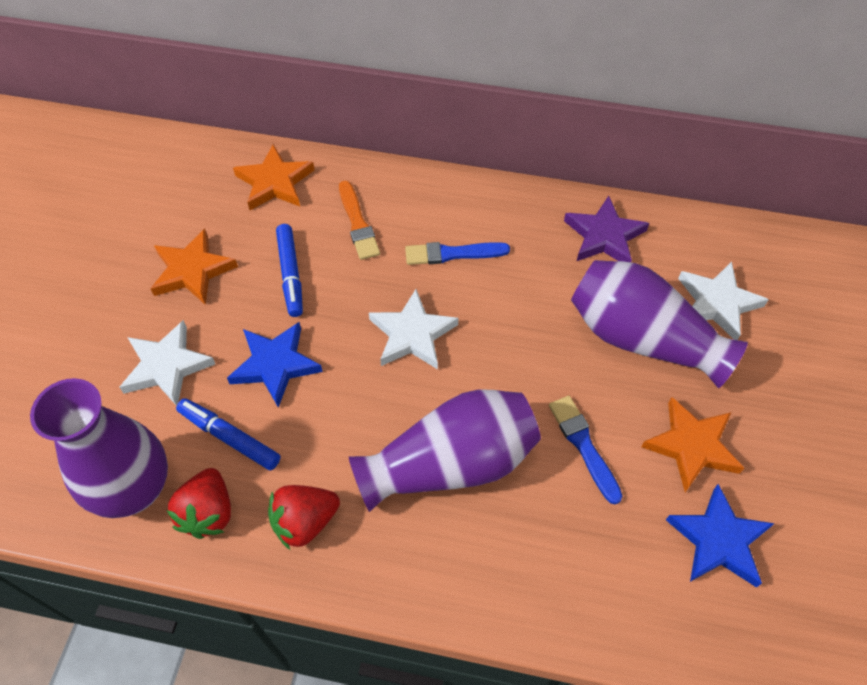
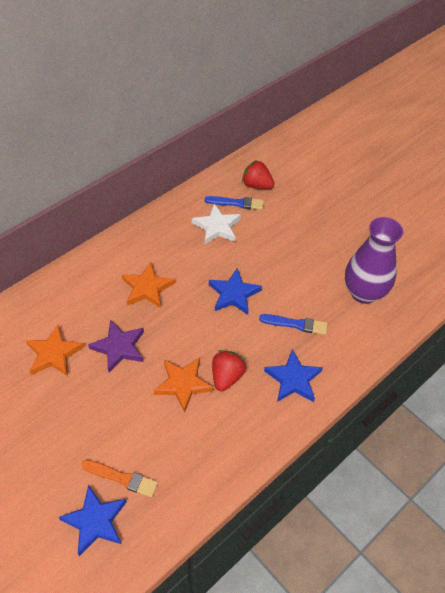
blue marker: 2 -> 0
blue star: 2 -> 3
purple vase: 3 -> 1
white star: 3 -> 1

